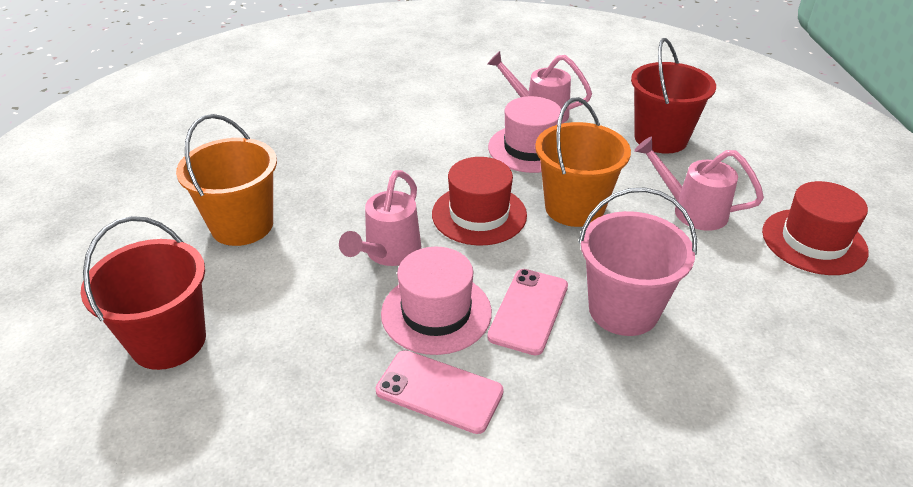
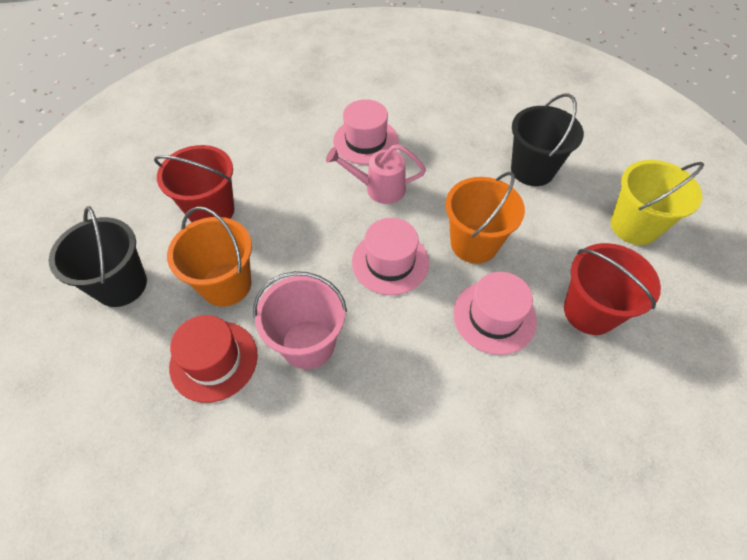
black bucket: 0 -> 2
pink hat: 2 -> 3
pink phone: 2 -> 0
pink watering can: 3 -> 1
red hat: 2 -> 1
yellow bucket: 0 -> 1

